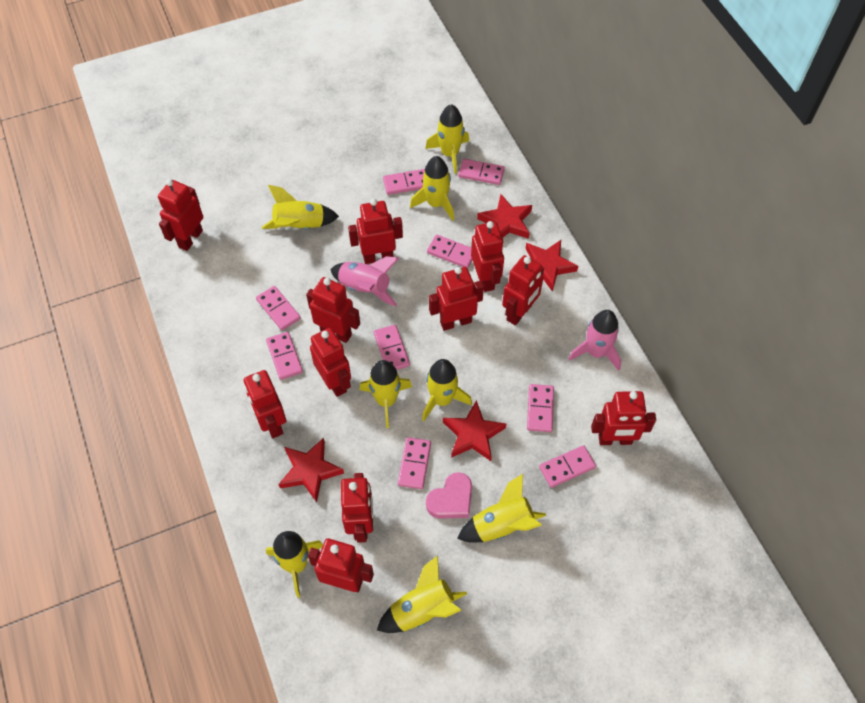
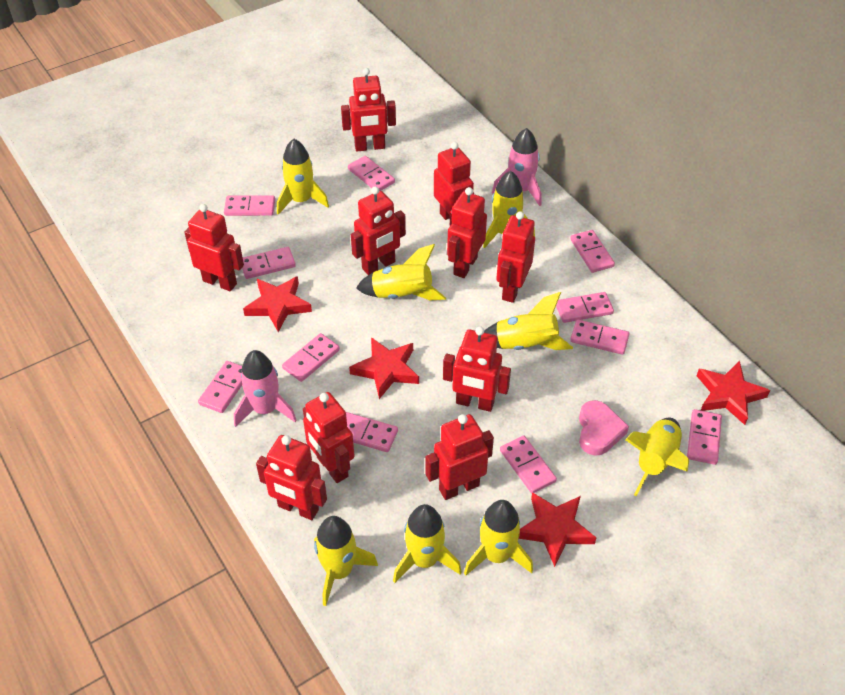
pink domino: 9 -> 11
red robot: 11 -> 10

